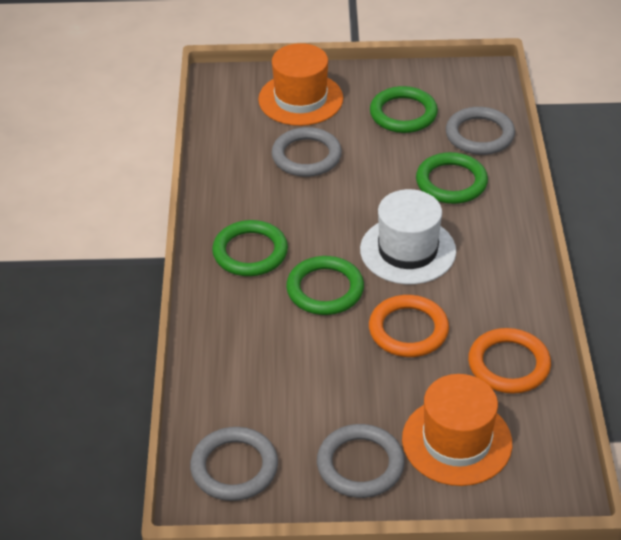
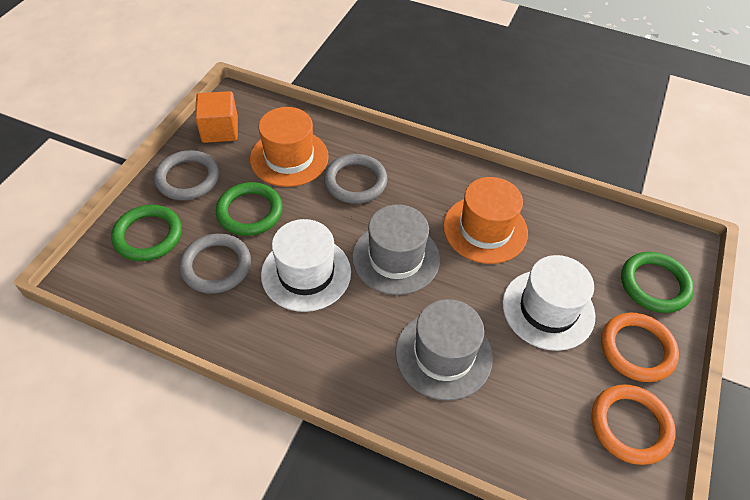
green ring: 4 -> 3
grey hat: 0 -> 2
grey ring: 4 -> 3
orange cube: 0 -> 1
white hat: 1 -> 2

